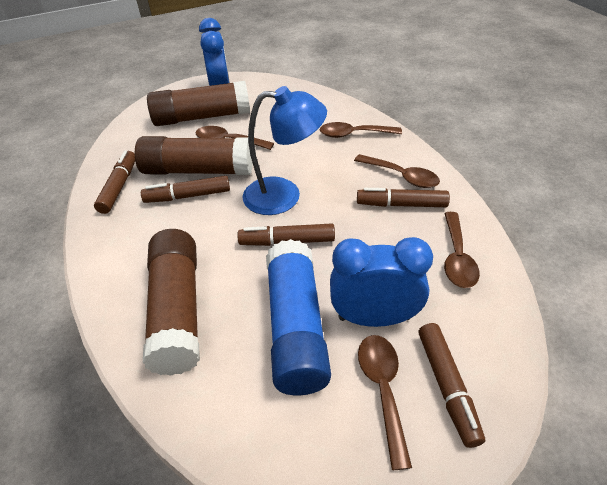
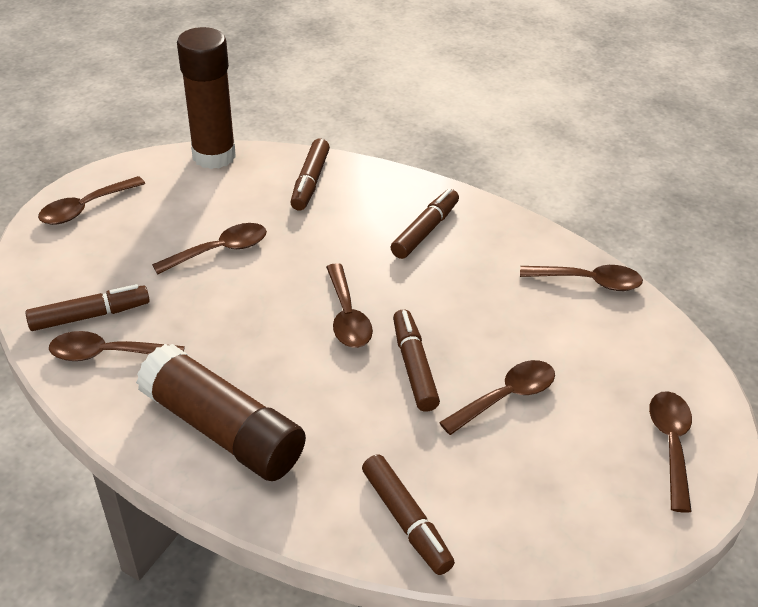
blue clock: 2 -> 0
blue glue stick: 1 -> 0
blue lamp: 1 -> 0
brown glue stick: 3 -> 2
brown spoon: 5 -> 7

